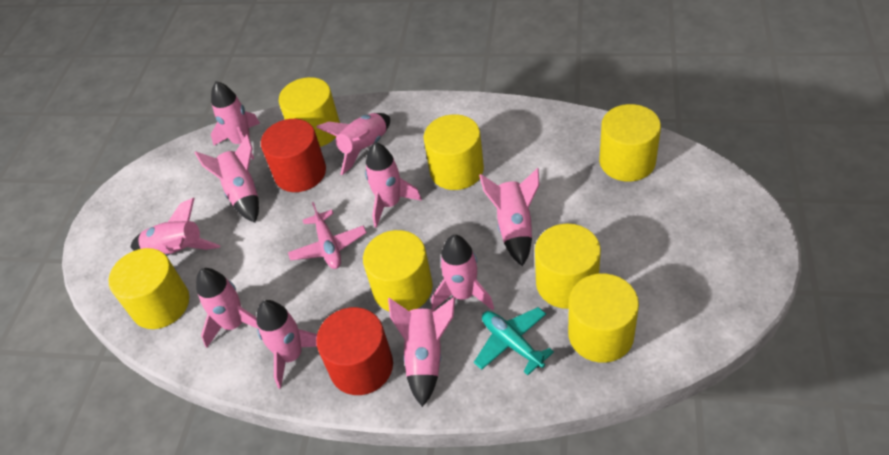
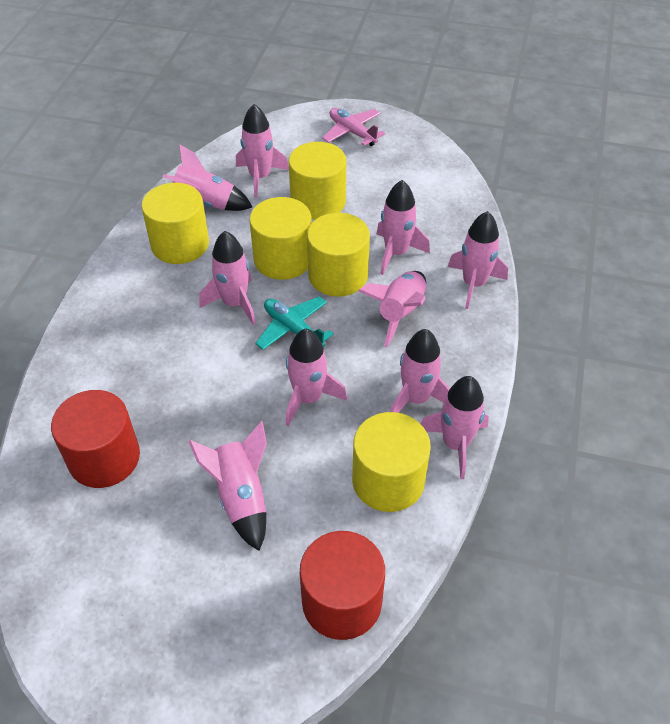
yellow cylinder: 7 -> 5

